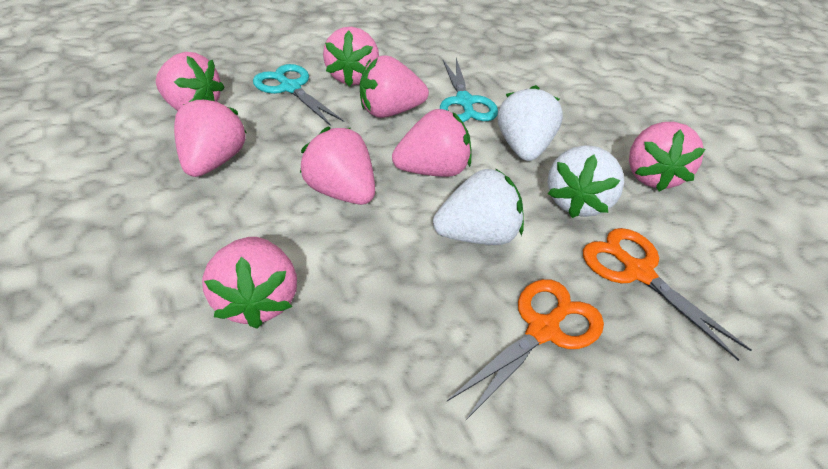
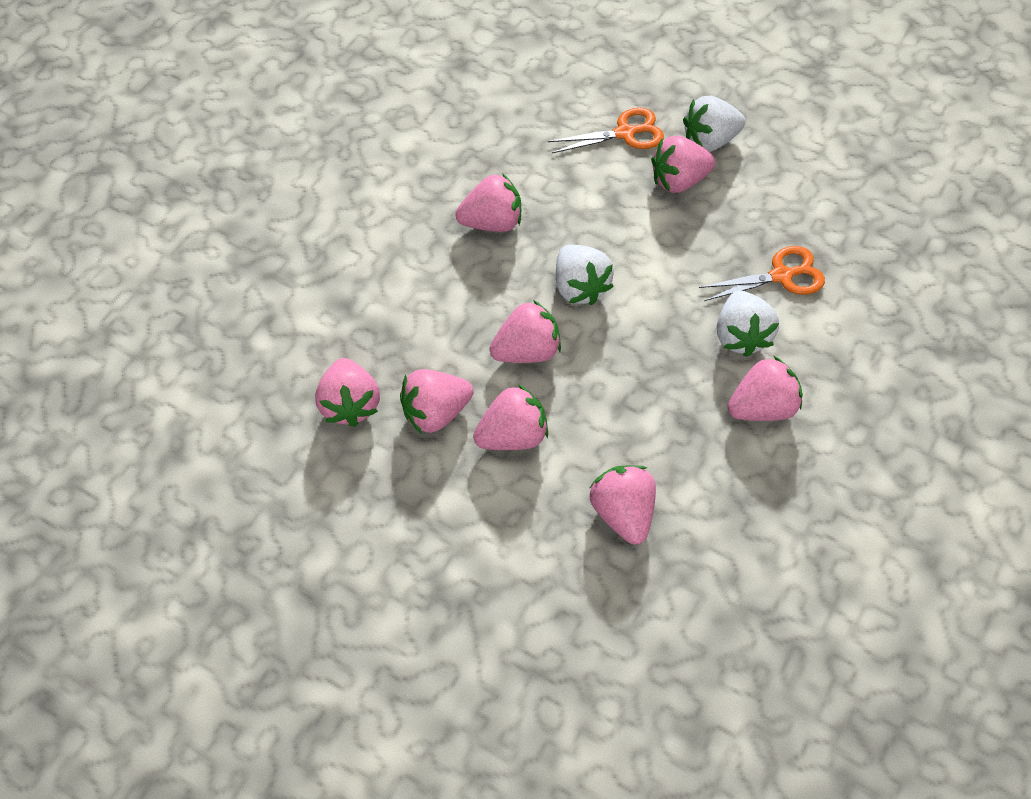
turquoise scissors: 2 -> 0

